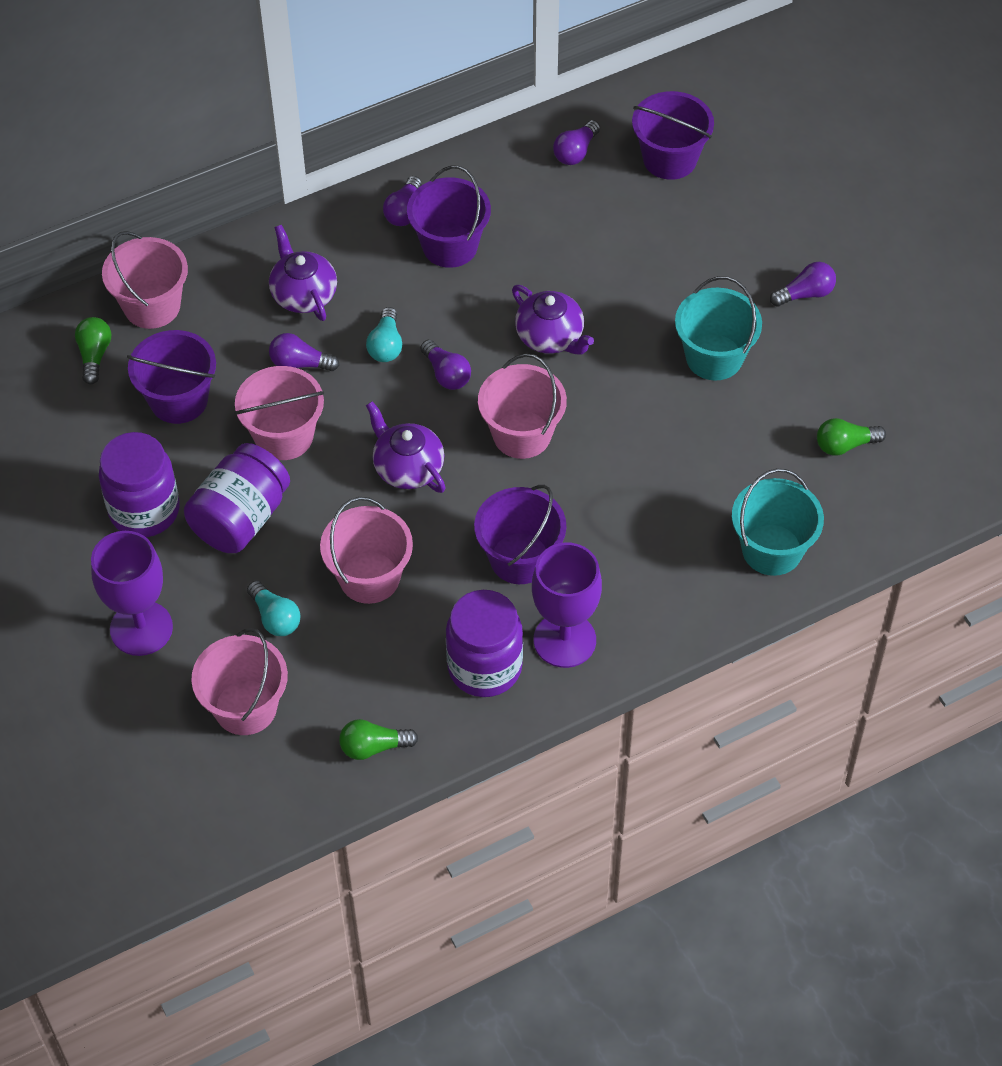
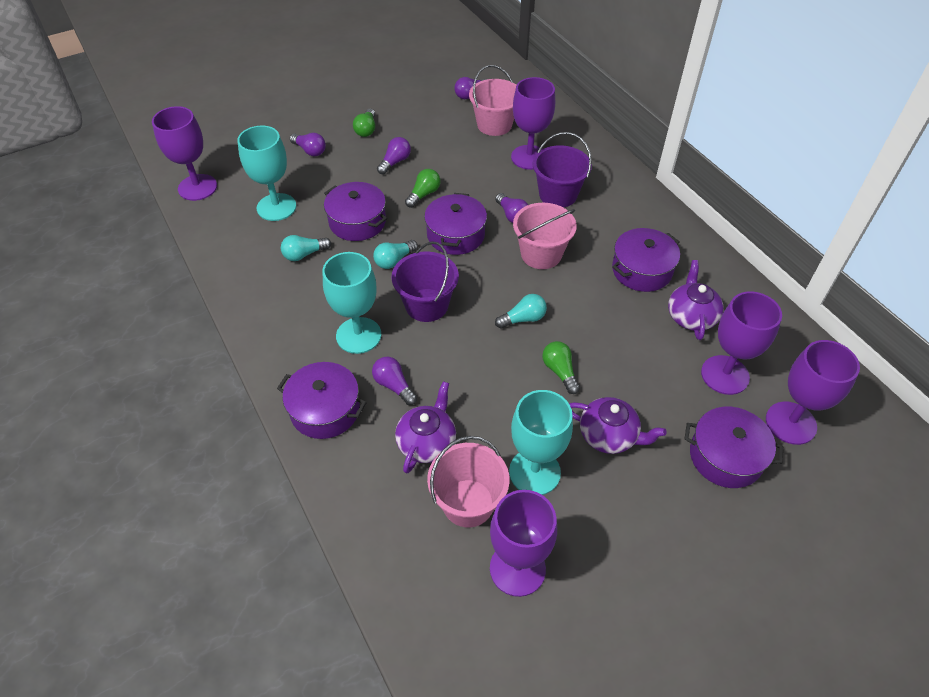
pink bucket: 5 -> 3
purple bucket: 4 -> 2
purple goblet: 2 -> 5
purple jar: 3 -> 0
purple pot: 0 -> 5
turquoise bucket: 2 -> 0
turquoise goblet: 0 -> 3
turquoise light bulb: 2 -> 3

